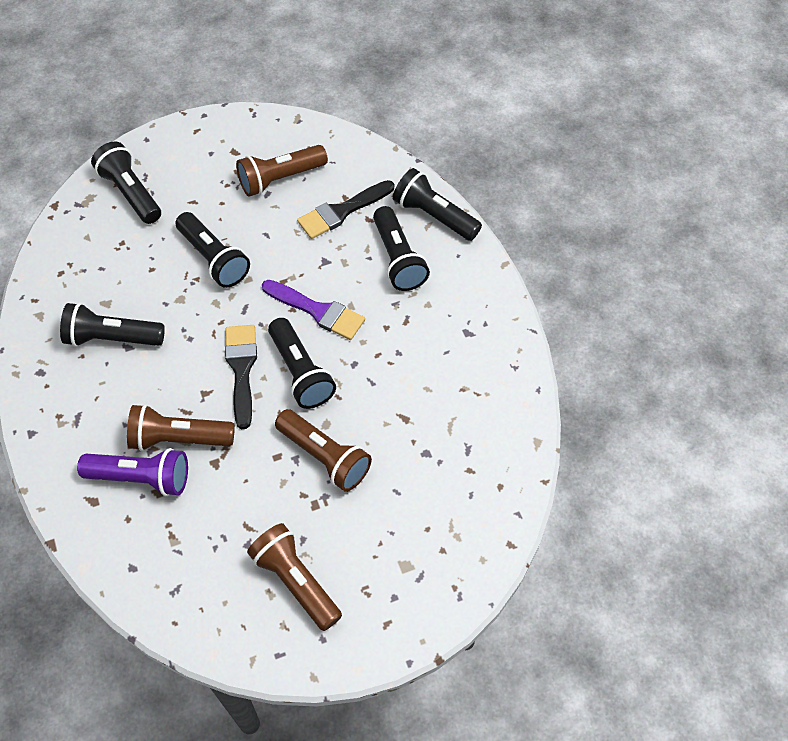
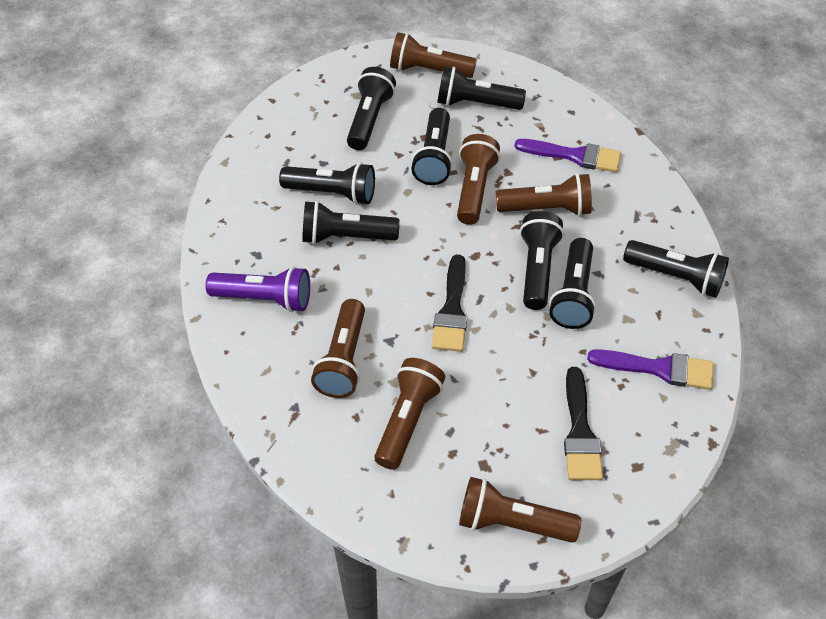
black flashlight: 6 -> 8
brown flashlight: 4 -> 6
purple brush: 1 -> 2

